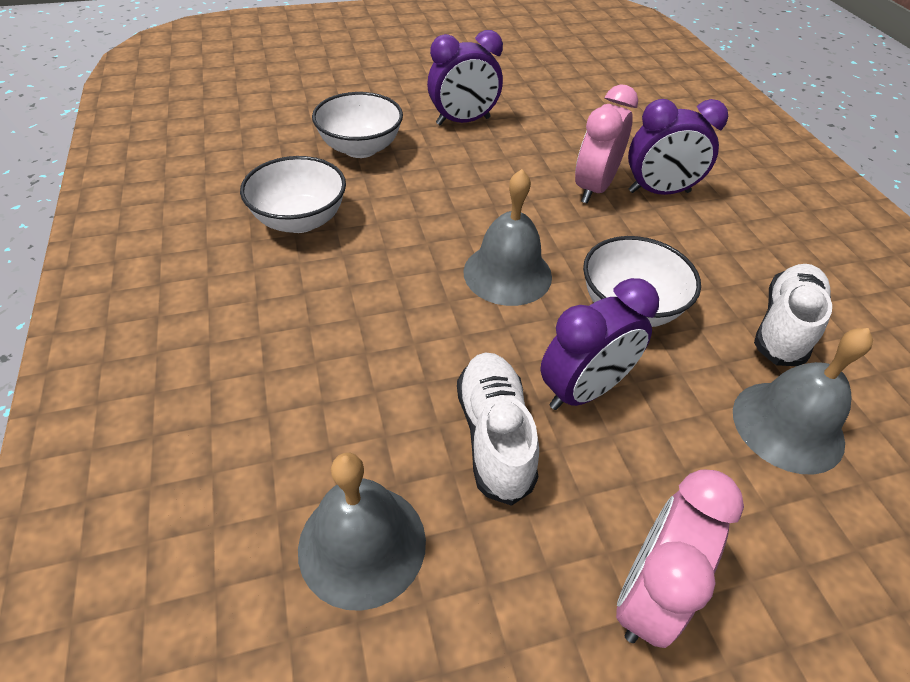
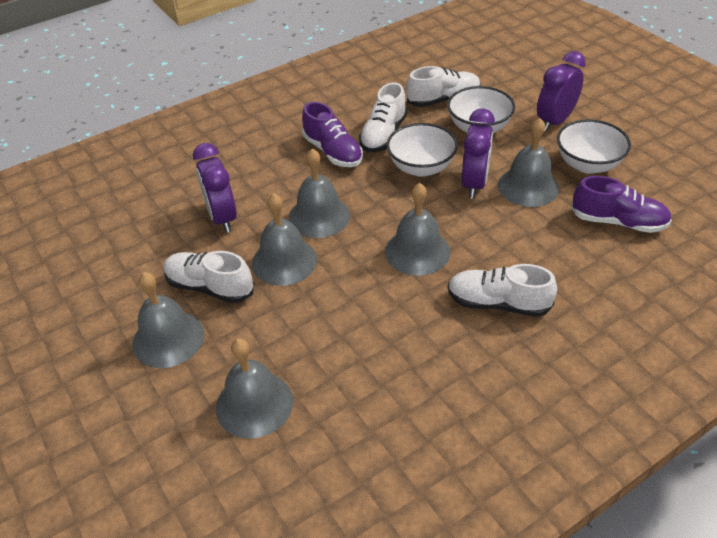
grey bell: 3 -> 6
pink clock: 2 -> 0
purple shoe: 0 -> 2
white shoe: 2 -> 4

